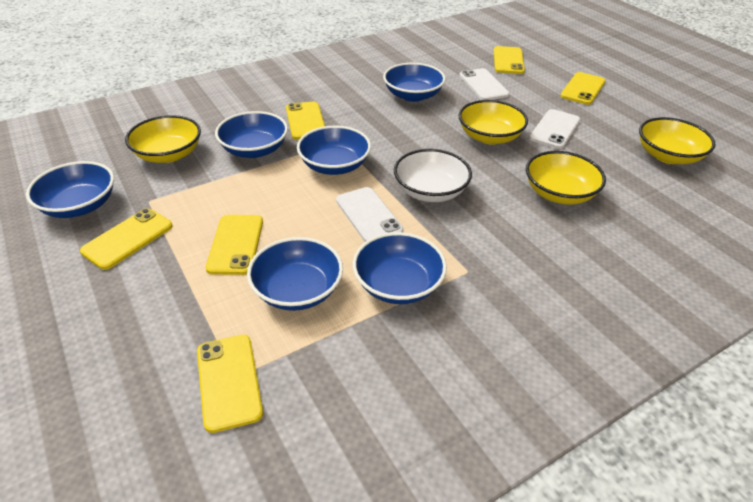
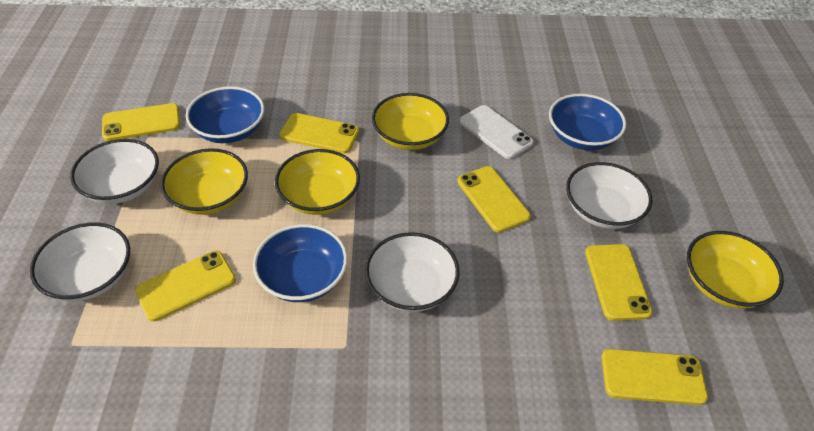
blue bowl: 6 -> 3
white bowl: 1 -> 4
white phone: 3 -> 1

